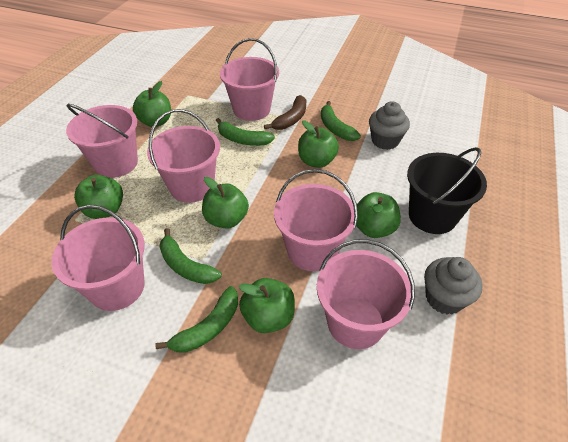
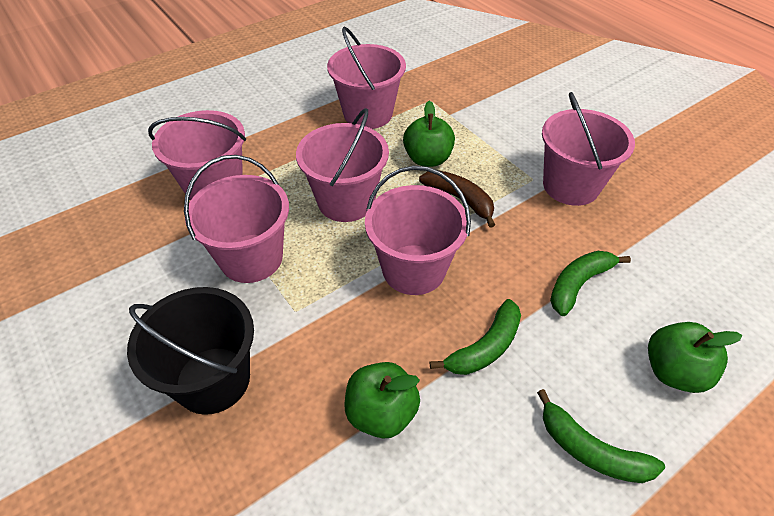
green apple: 6 -> 3
green banana: 4 -> 3
grey cupcake: 2 -> 0

